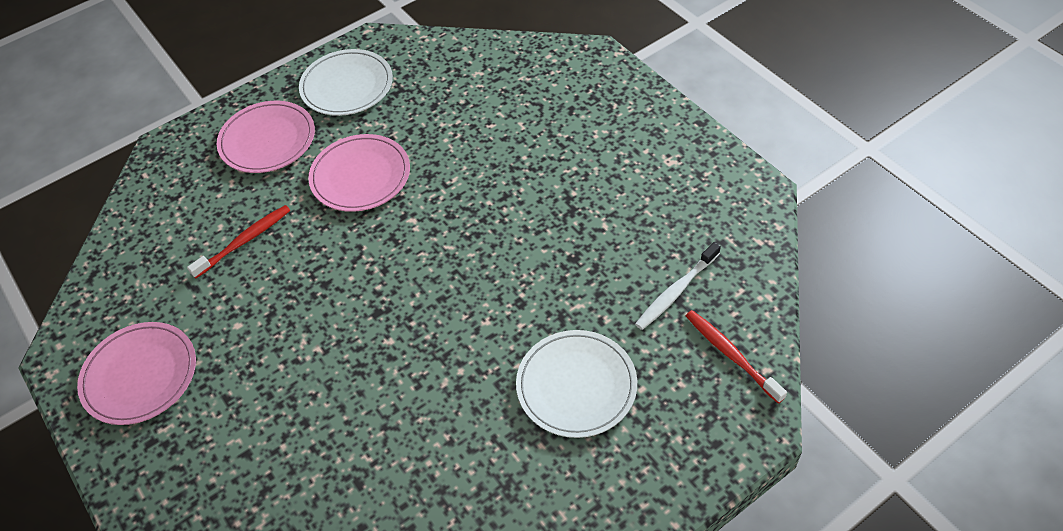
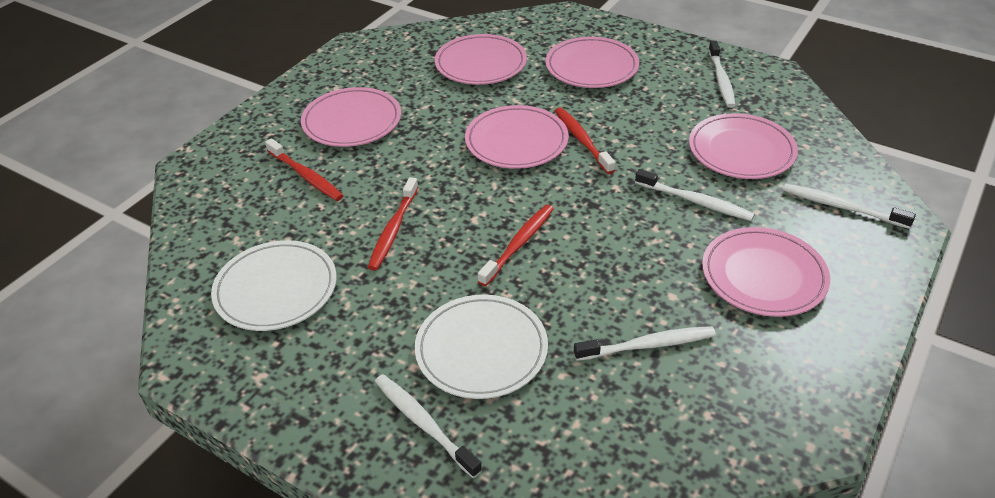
pink plate: 3 -> 6
red toothbrush: 2 -> 4
white toothbrush: 1 -> 5

